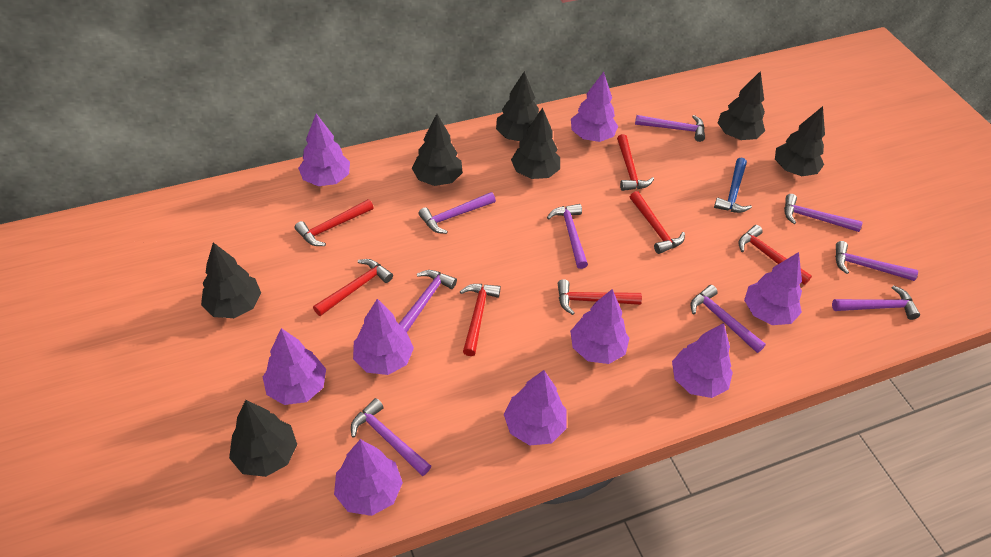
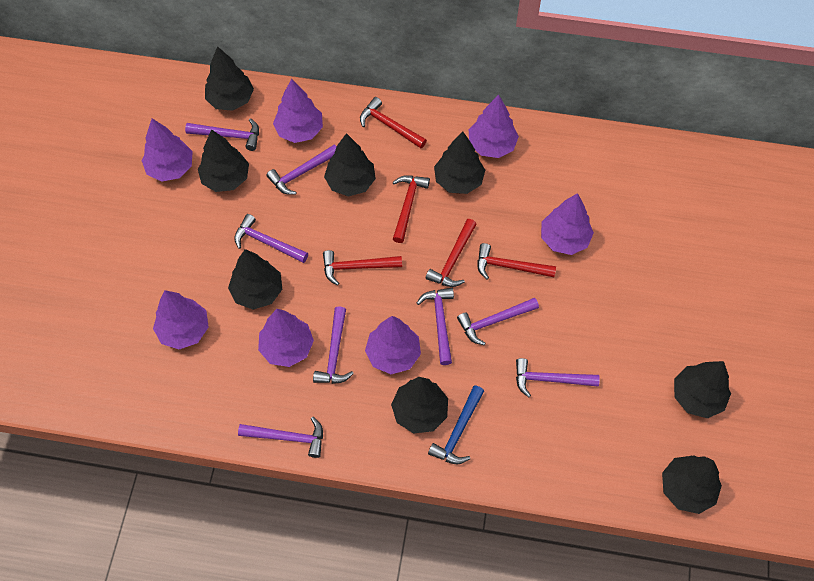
black tree: 7 -> 8
purple hammer: 9 -> 8
purple tree: 9 -> 7
red hammer: 7 -> 5

